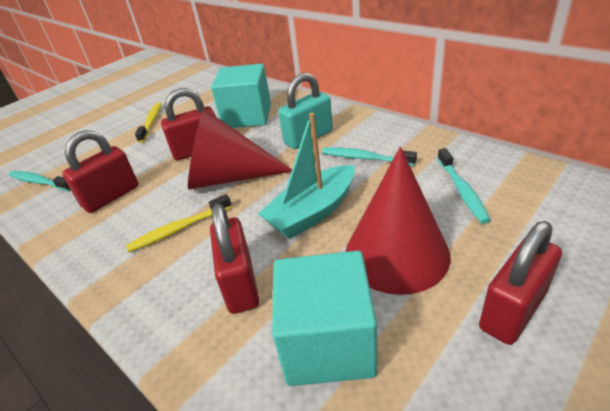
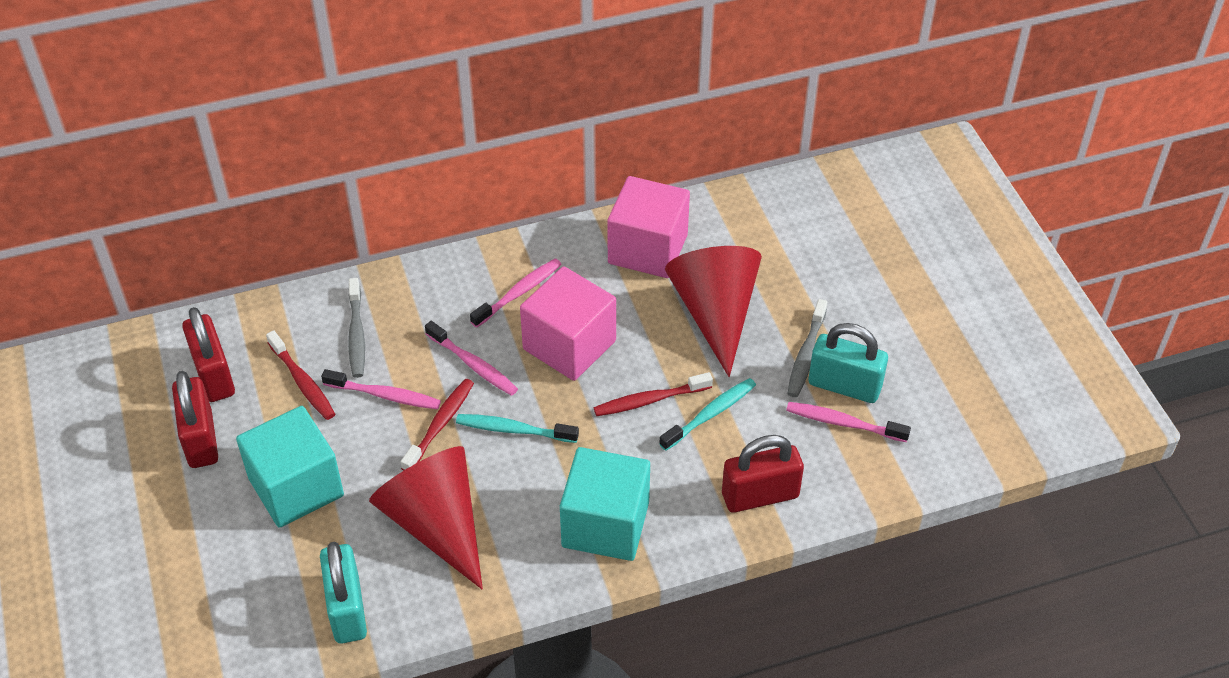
grey toothbrush: 0 -> 2
pink cube: 0 -> 2
pink toothbrush: 0 -> 4
red padlock: 4 -> 3
red toothbrush: 0 -> 3
turquoise boat: 1 -> 0
turquoise padlock: 1 -> 2
turquoise toothbrush: 3 -> 2
yellow toothbrush: 2 -> 0

